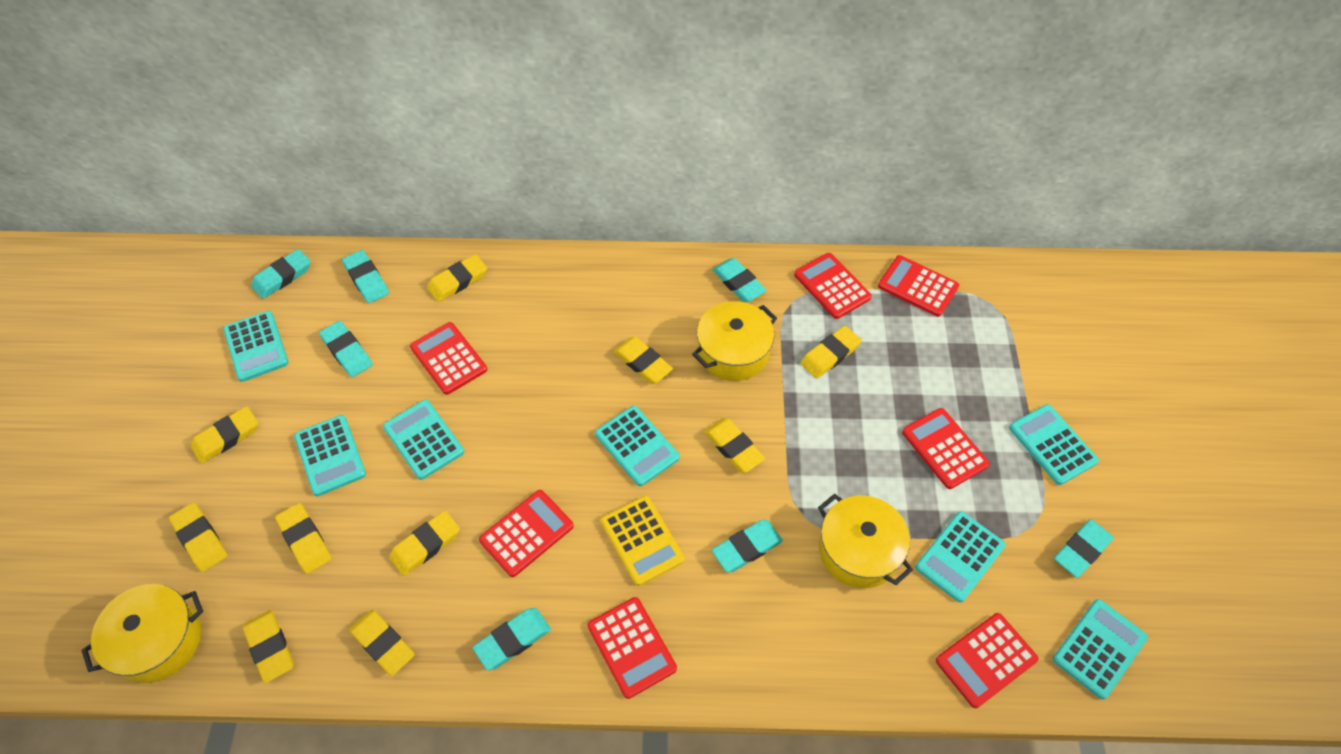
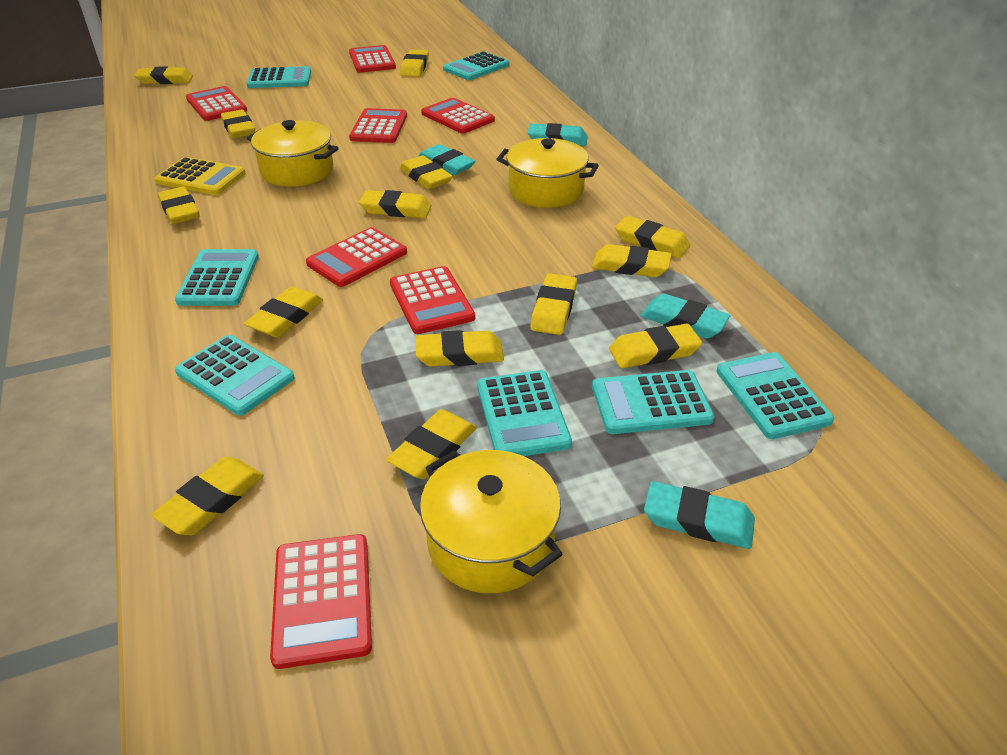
turquoise eraser: 7 -> 4
yellow eraser: 10 -> 14

